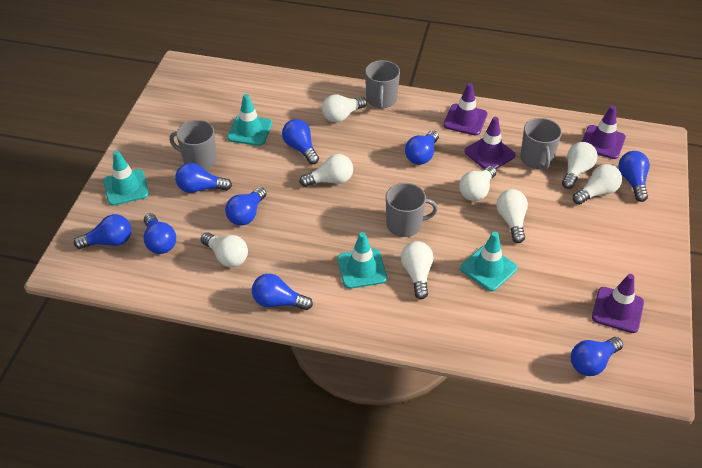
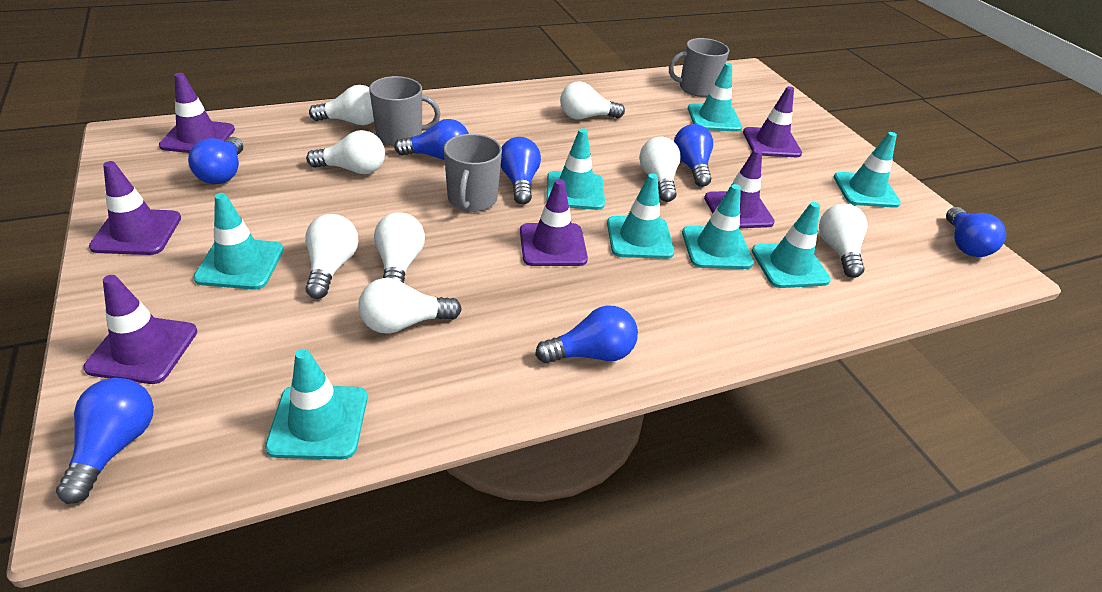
blue light bulb: 9 -> 7
grey mug: 4 -> 3
purple traffic cone: 4 -> 6
turquoise traffic cone: 4 -> 8

